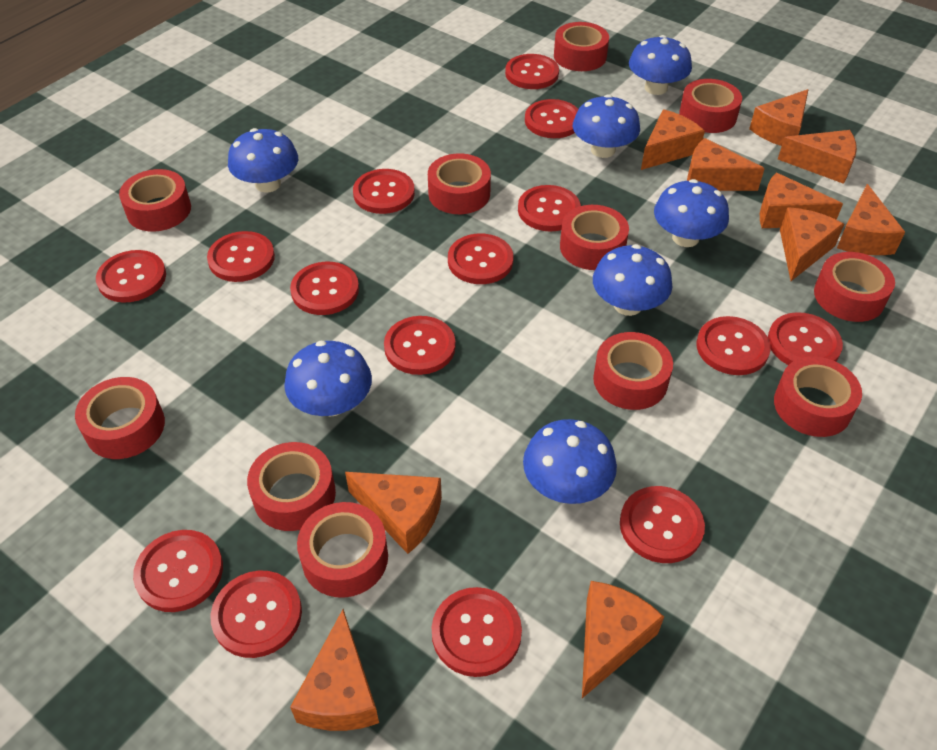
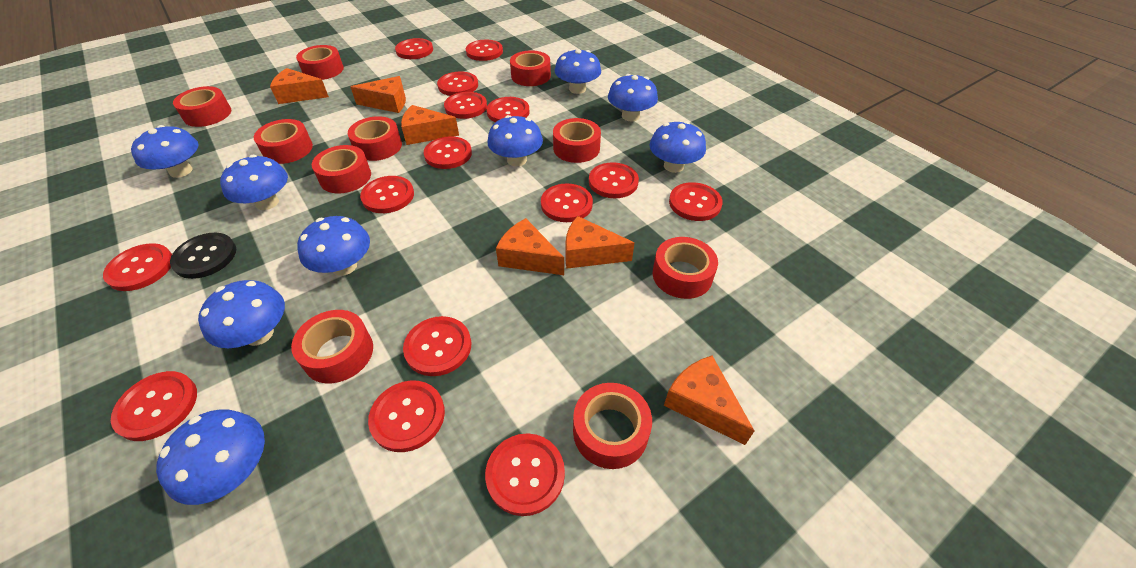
black button: 0 -> 1
blue mushroom: 7 -> 9
orange cheese: 10 -> 6
red tape: 11 -> 10

